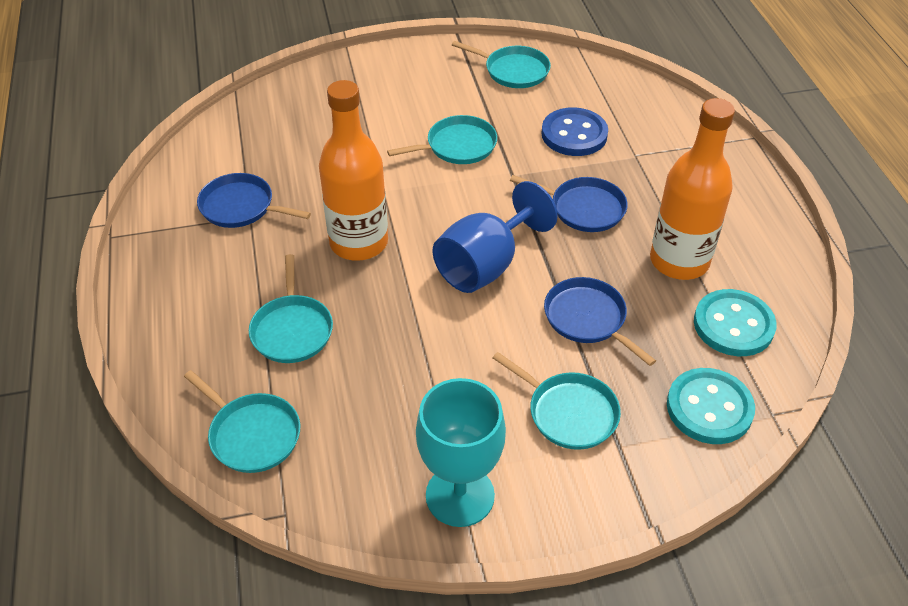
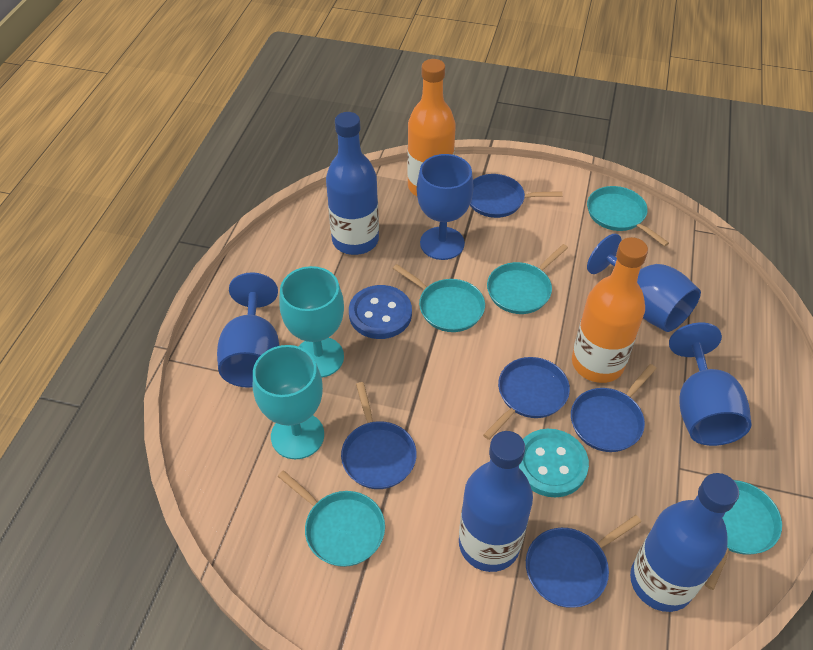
blue bottle: 0 -> 3
blue goblet: 1 -> 4
blue pan: 3 -> 5
turquoise button: 2 -> 1
turquoise goblet: 1 -> 2

